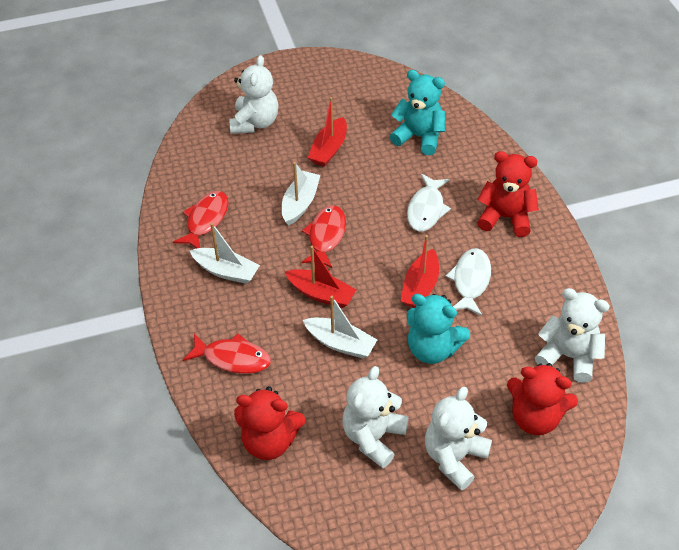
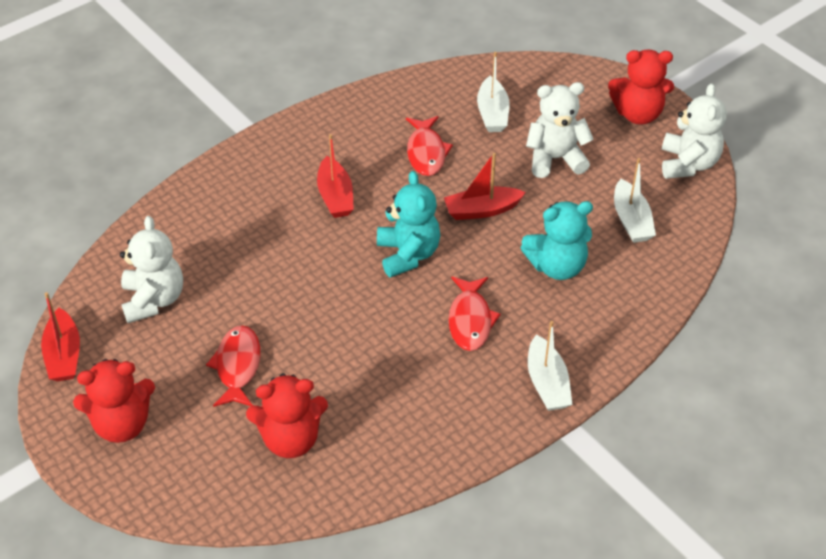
white fish: 2 -> 0
white teddy bear: 4 -> 3

